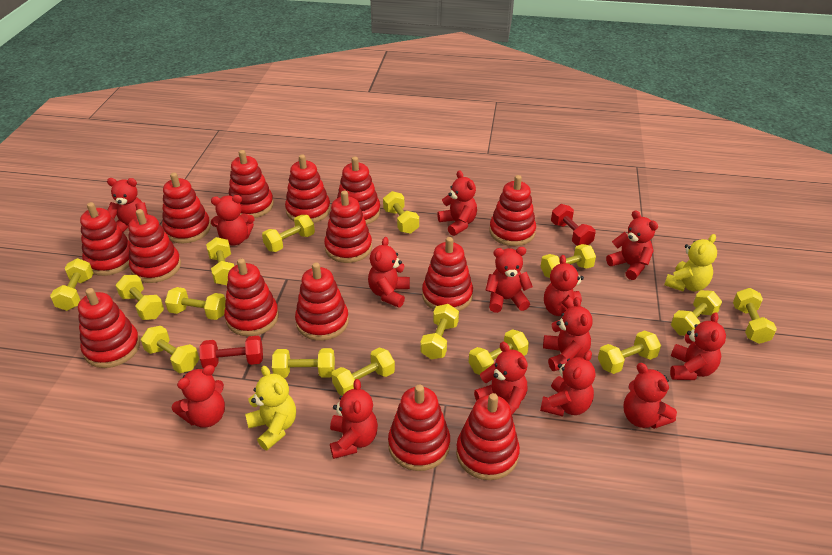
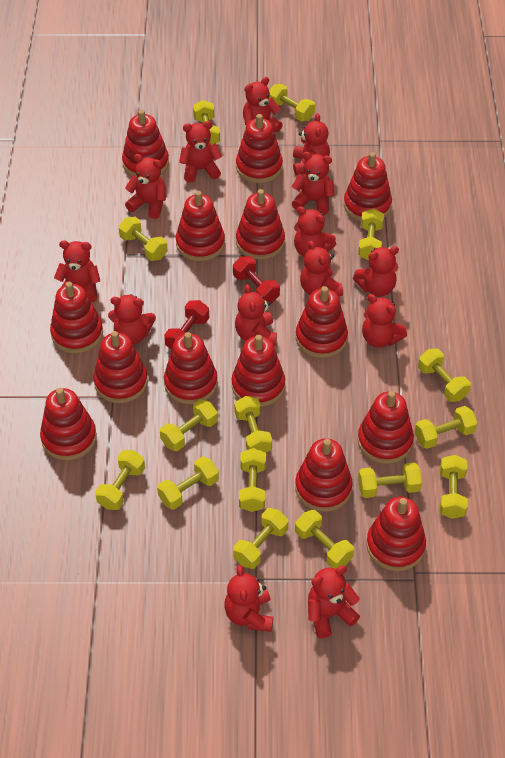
yellow teddy bear: 2 -> 0

